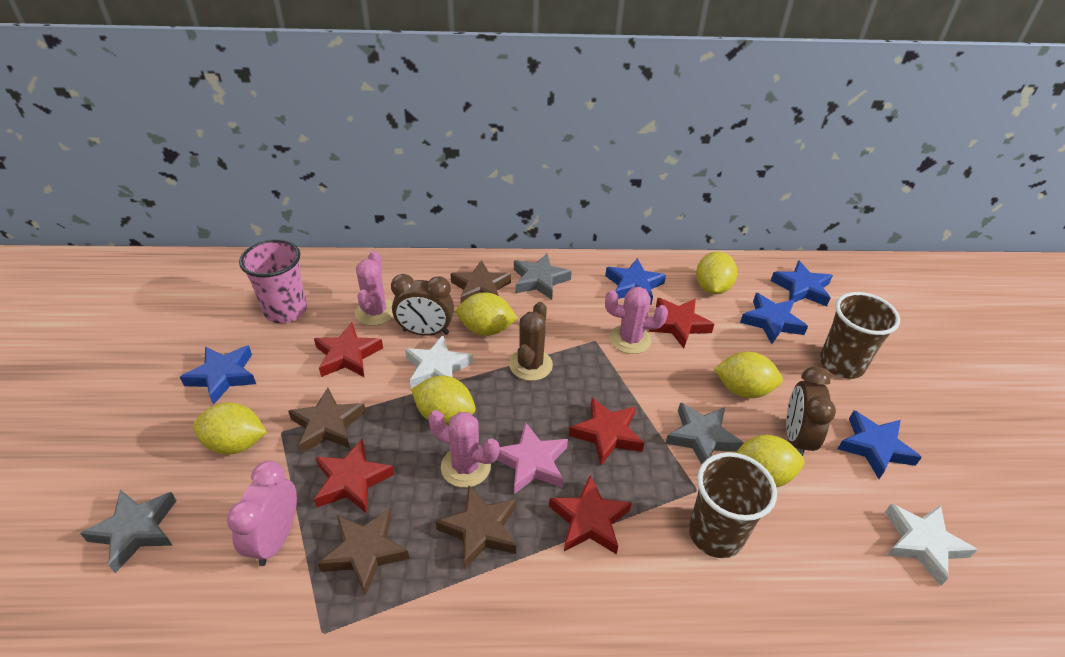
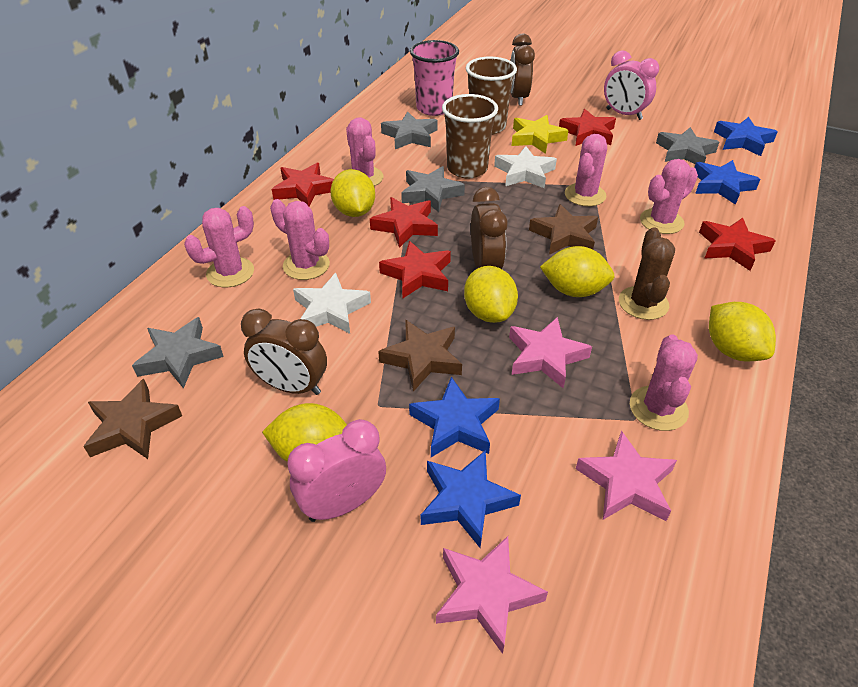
blue star: 5 -> 4
brown clock: 2 -> 3
brown star: 4 -> 3
grey star: 3 -> 4
pink cactus: 3 -> 6
pink clock: 1 -> 2
pink star: 1 -> 3
yellow lemon: 6 -> 5
yellow star: 0 -> 1

